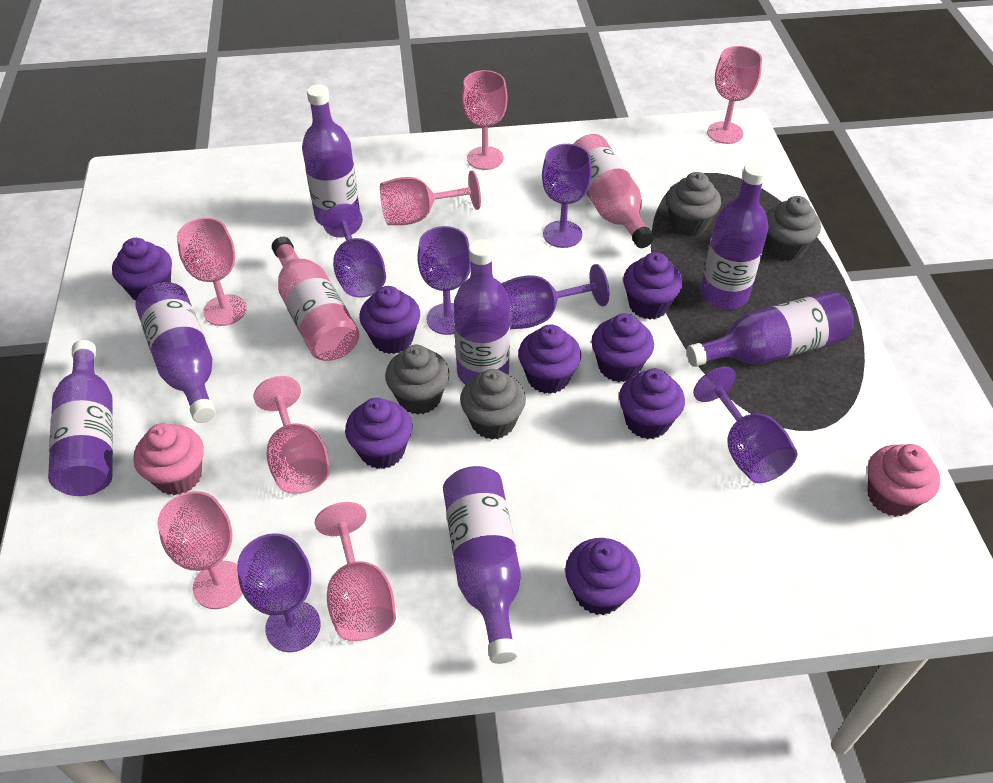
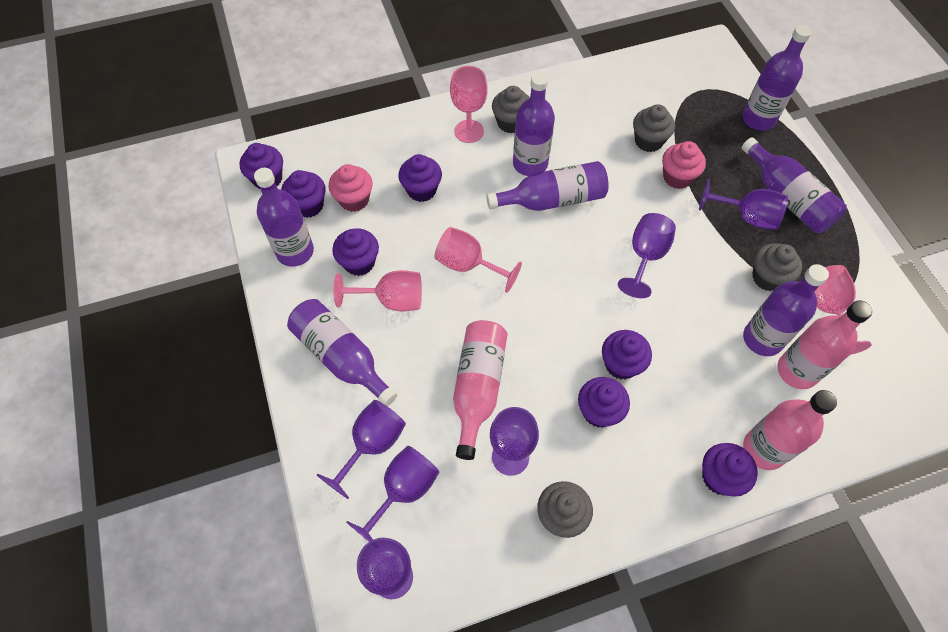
pink bottle: 2 -> 3
pink goblet: 7 -> 4
purple cupcake: 8 -> 7

